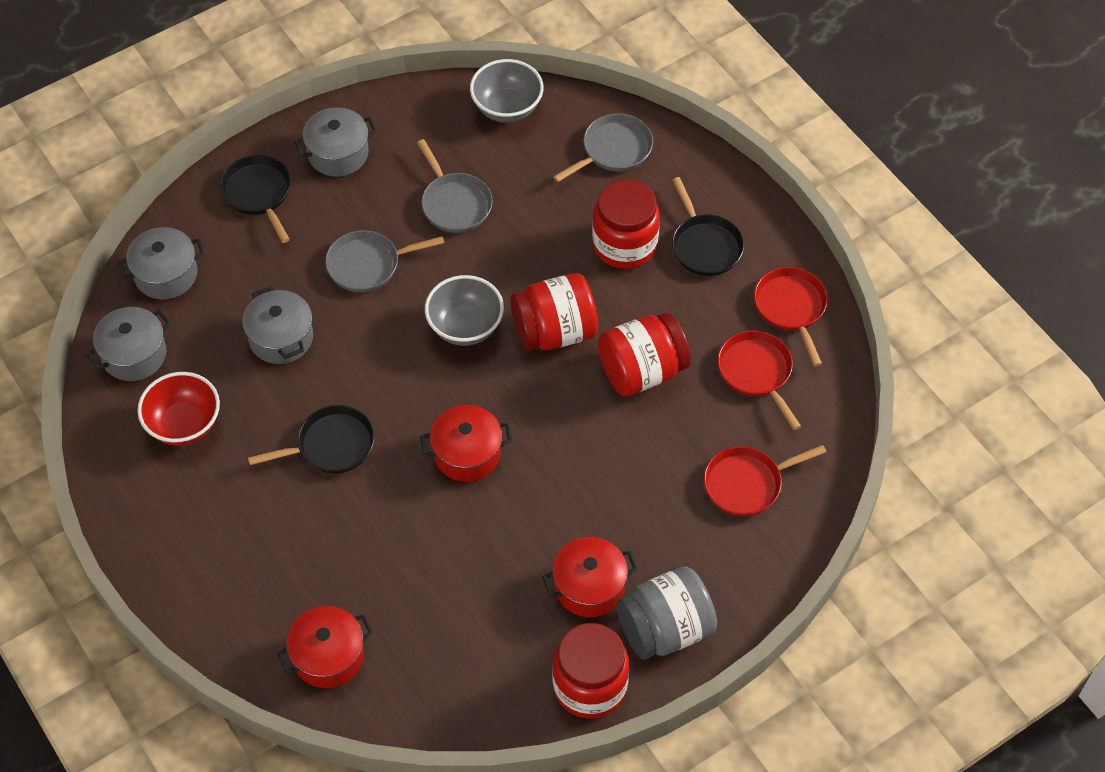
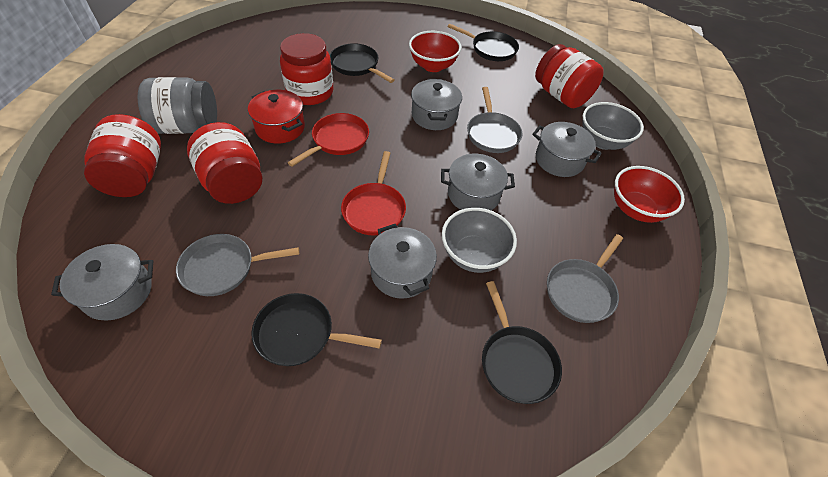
black pan: 3 -> 4
grey pot: 4 -> 5
red bowl: 1 -> 2
red pan: 3 -> 2
red pot: 3 -> 1

